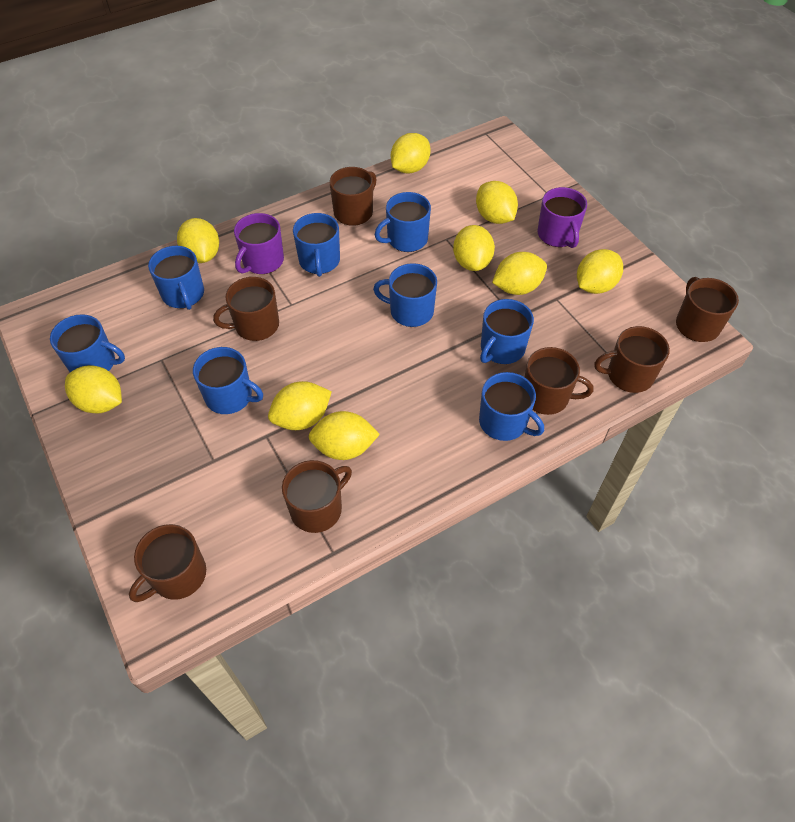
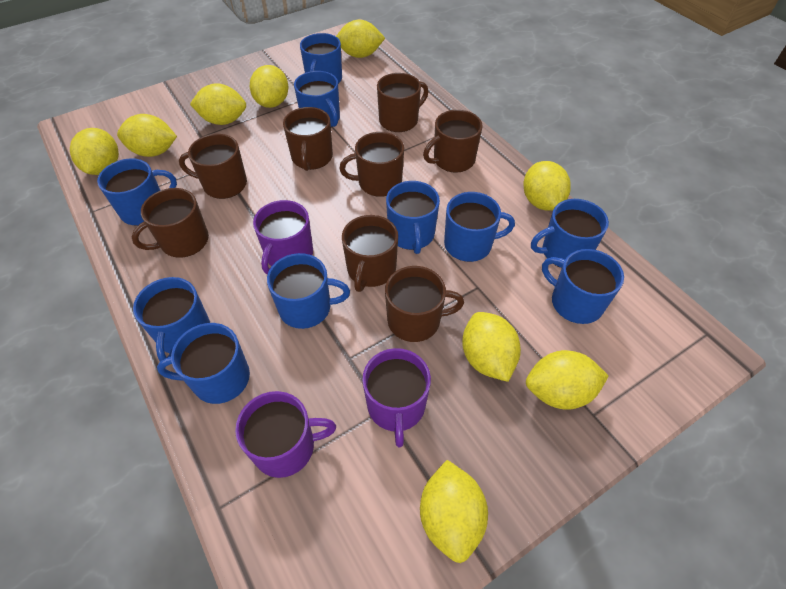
blue mug: 8 -> 10
brown mug: 7 -> 8
purple mug: 2 -> 3

